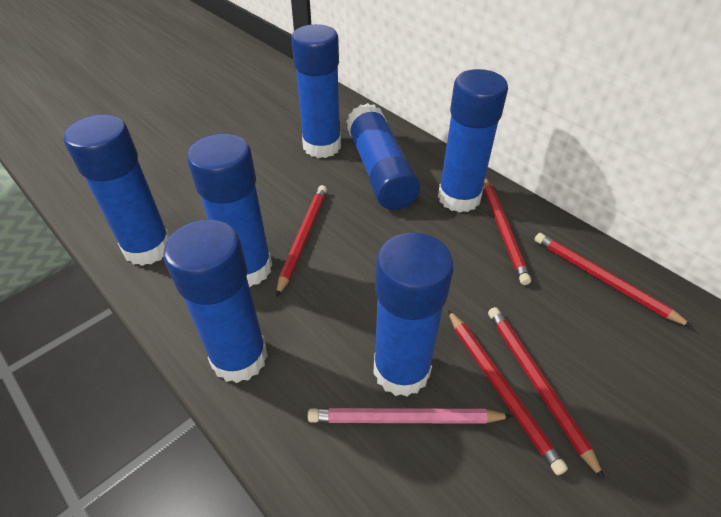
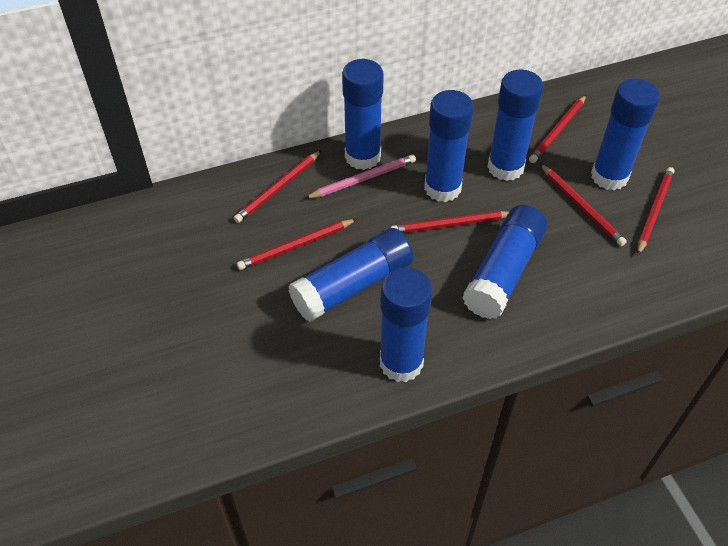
red pencil: 5 -> 6

